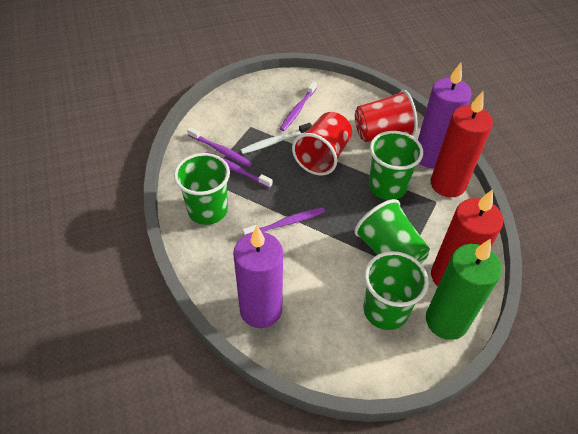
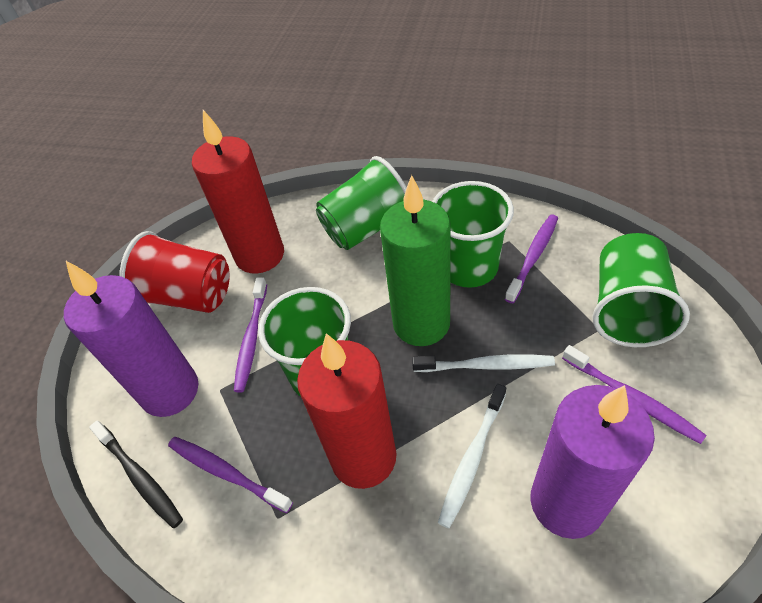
black toothbrush: 0 -> 1
red cup: 2 -> 1
white toothbrush: 1 -> 2

